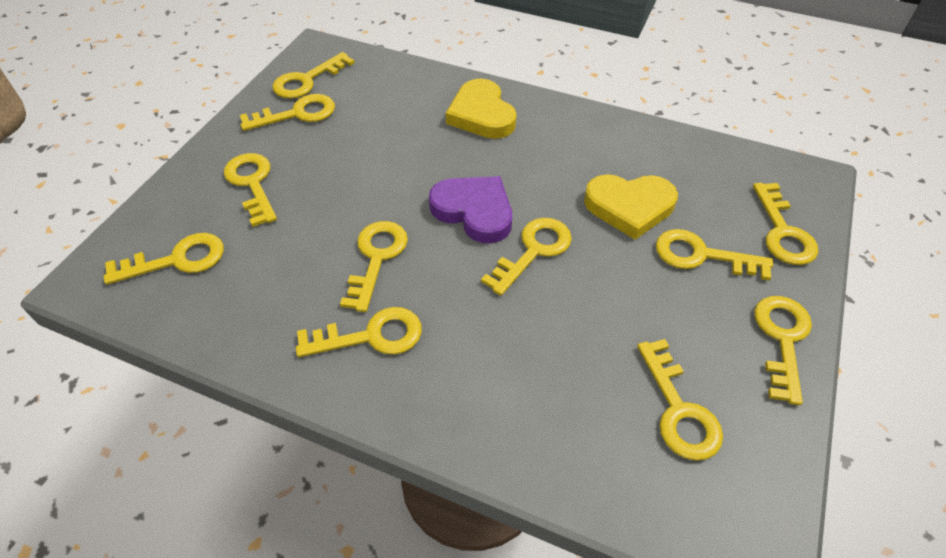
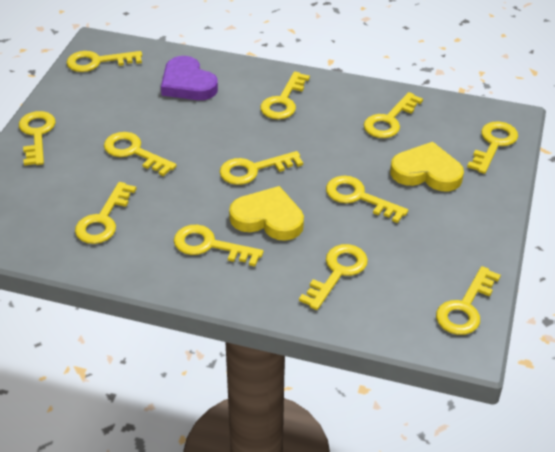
yellow key: 11 -> 12

